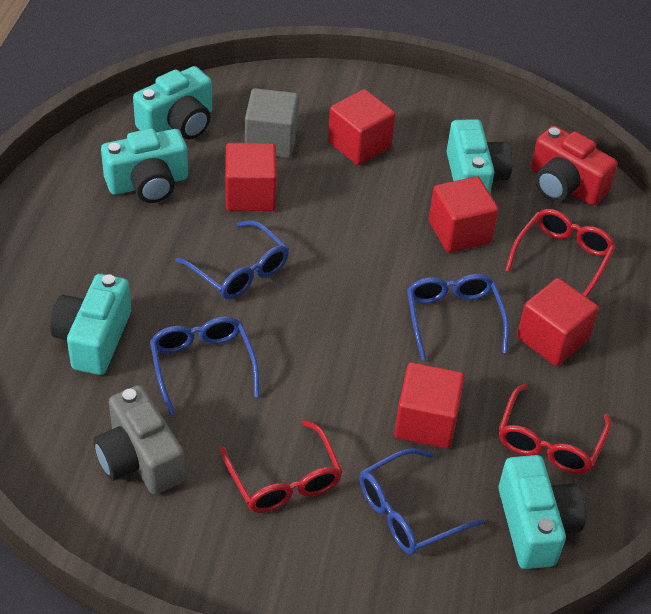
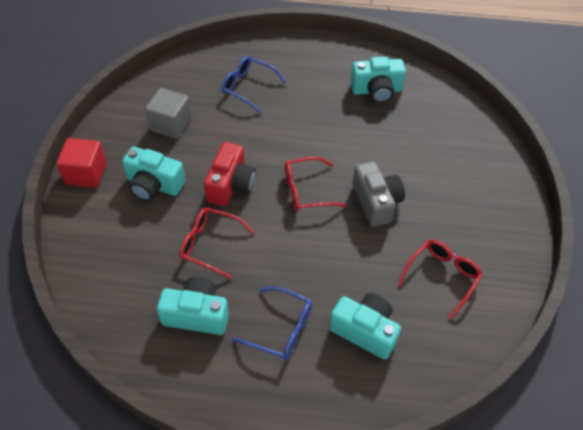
blue glasses: 4 -> 2
red cube: 5 -> 1
turquoise camera: 5 -> 4

